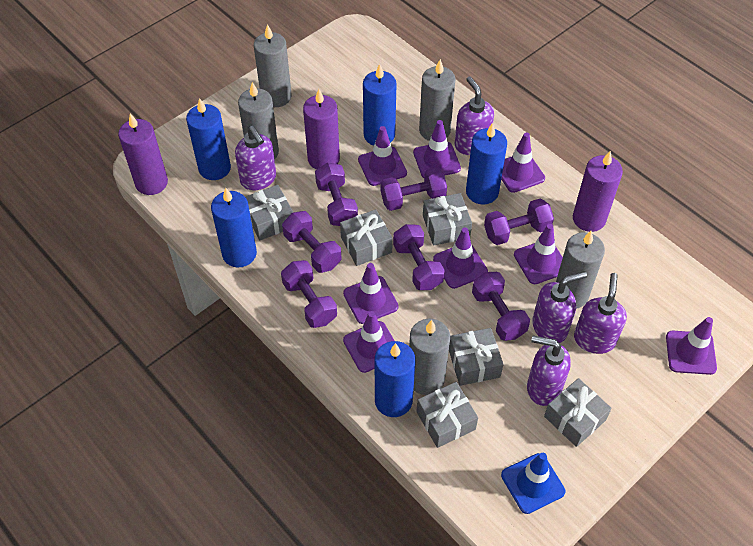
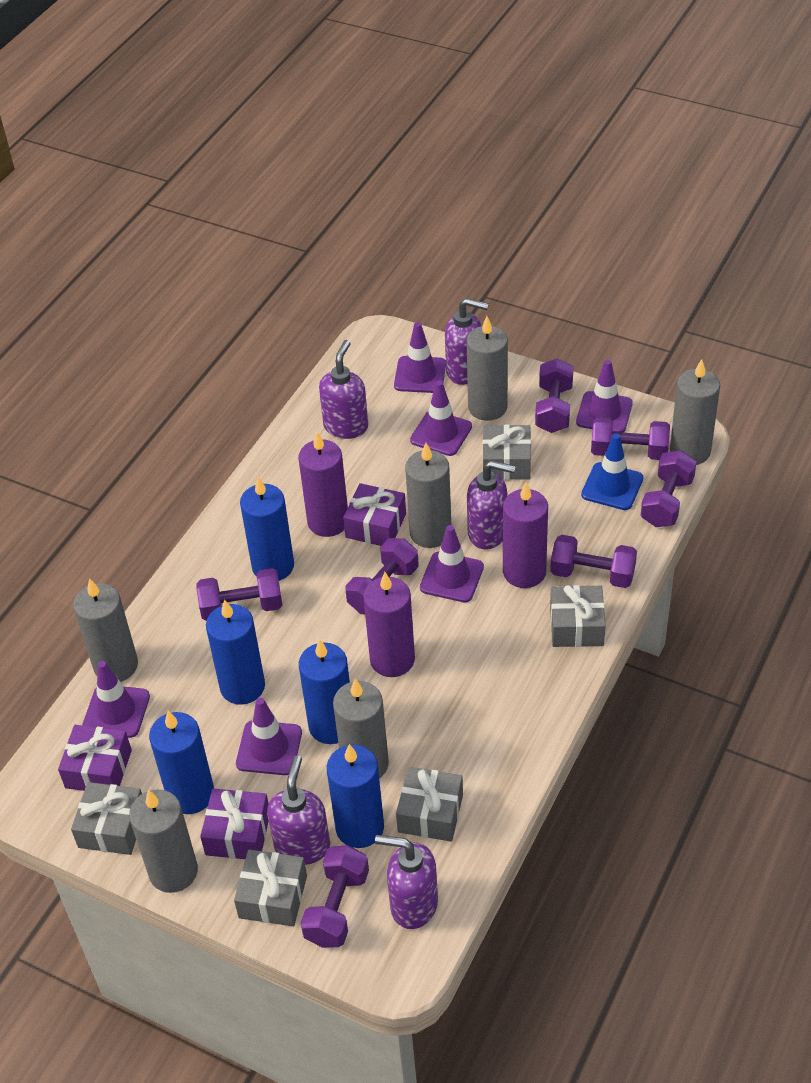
grey candle: 5 -> 6
grey gift: 6 -> 5
purple gift: 0 -> 3
purple traffic cone: 8 -> 6

